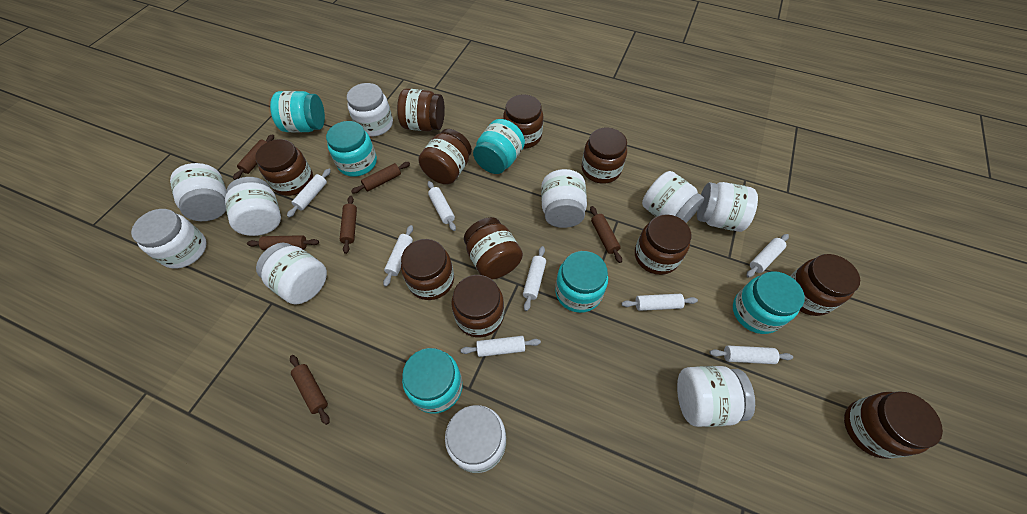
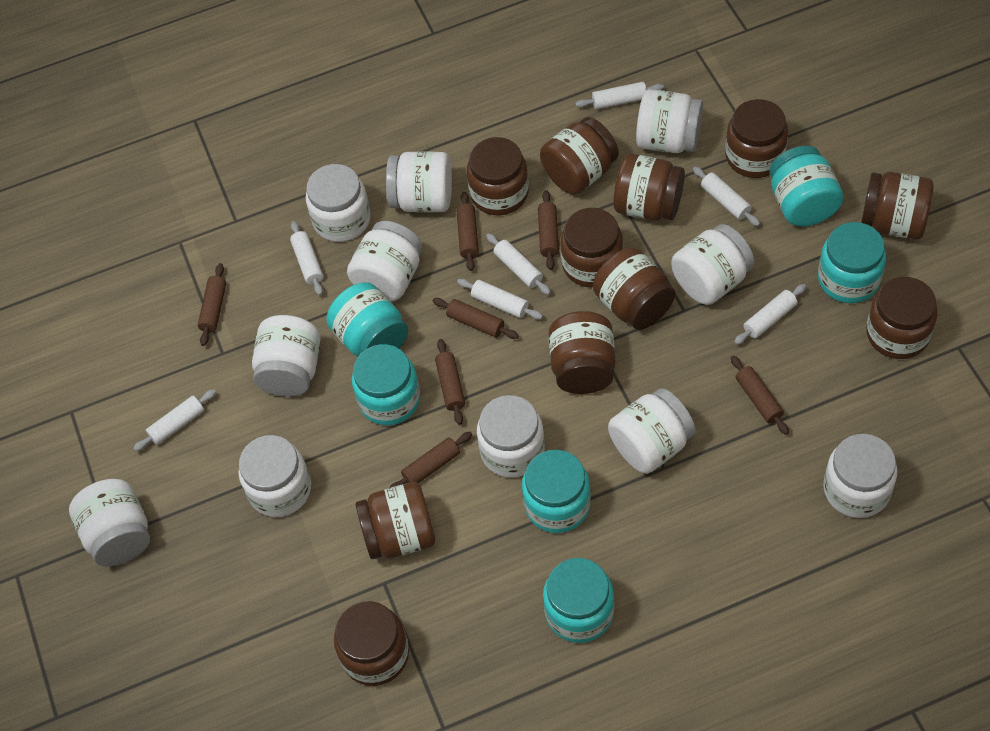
brown rolling pin: 6 -> 7
white jar: 10 -> 11
white rolling pin: 8 -> 7

